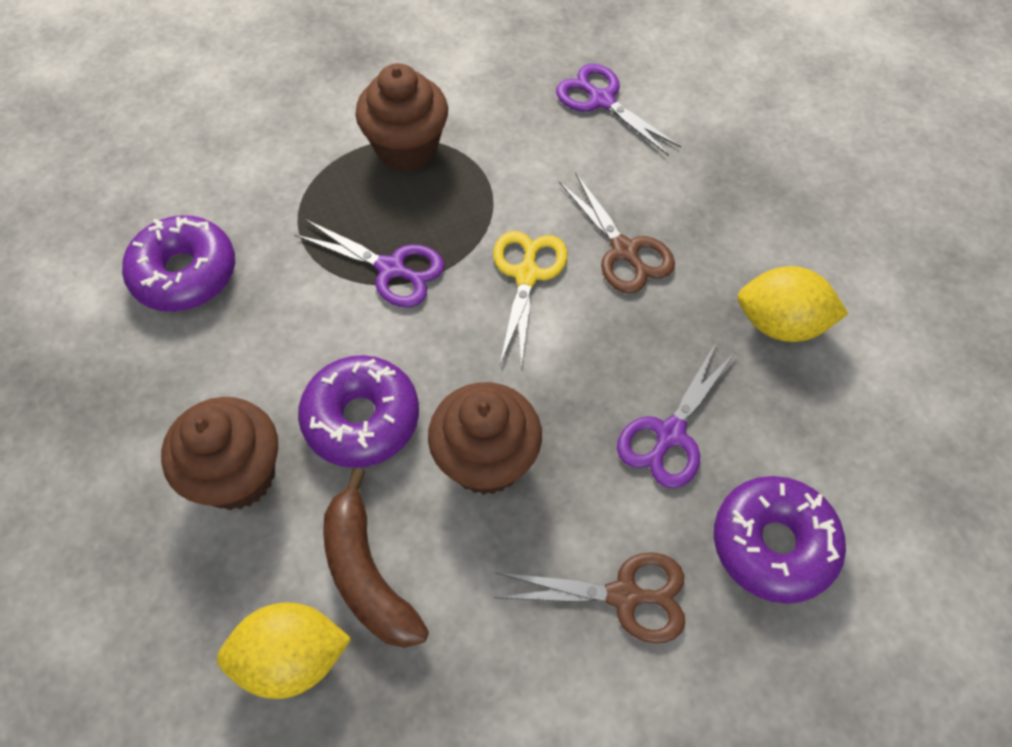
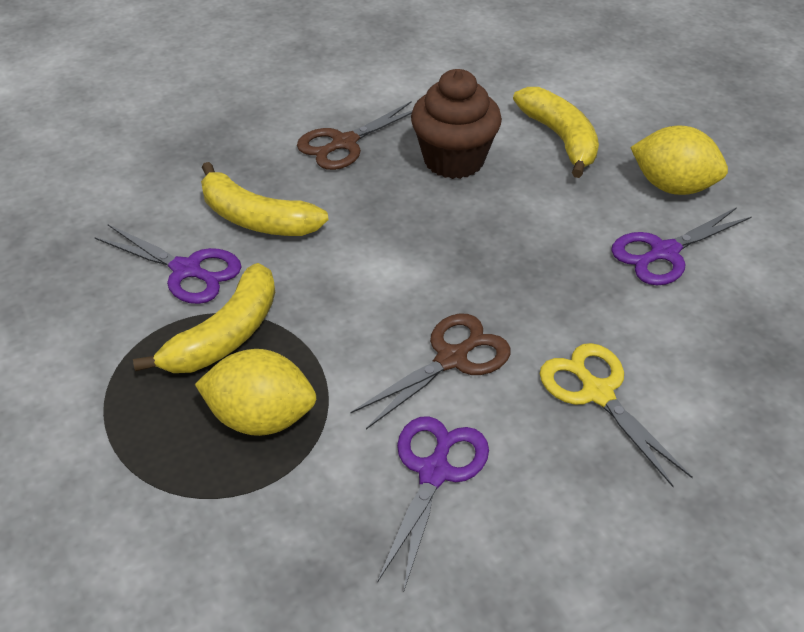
brown banana: 1 -> 0
brown cupcake: 3 -> 1
purple donut: 3 -> 0
yellow banana: 0 -> 3

